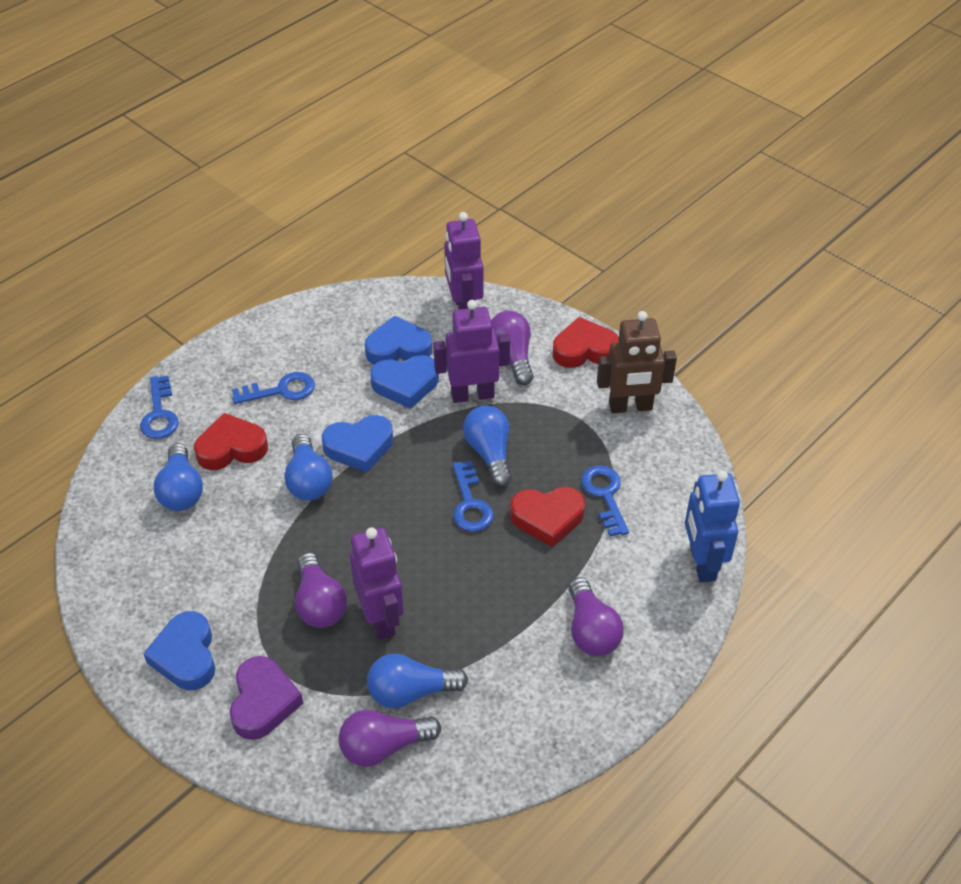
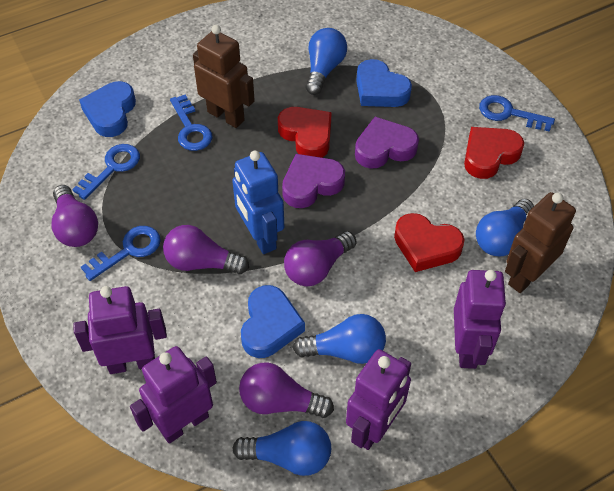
blue heart: 4 -> 3
brown robot: 1 -> 2
purple heart: 1 -> 2
purple robot: 3 -> 4

